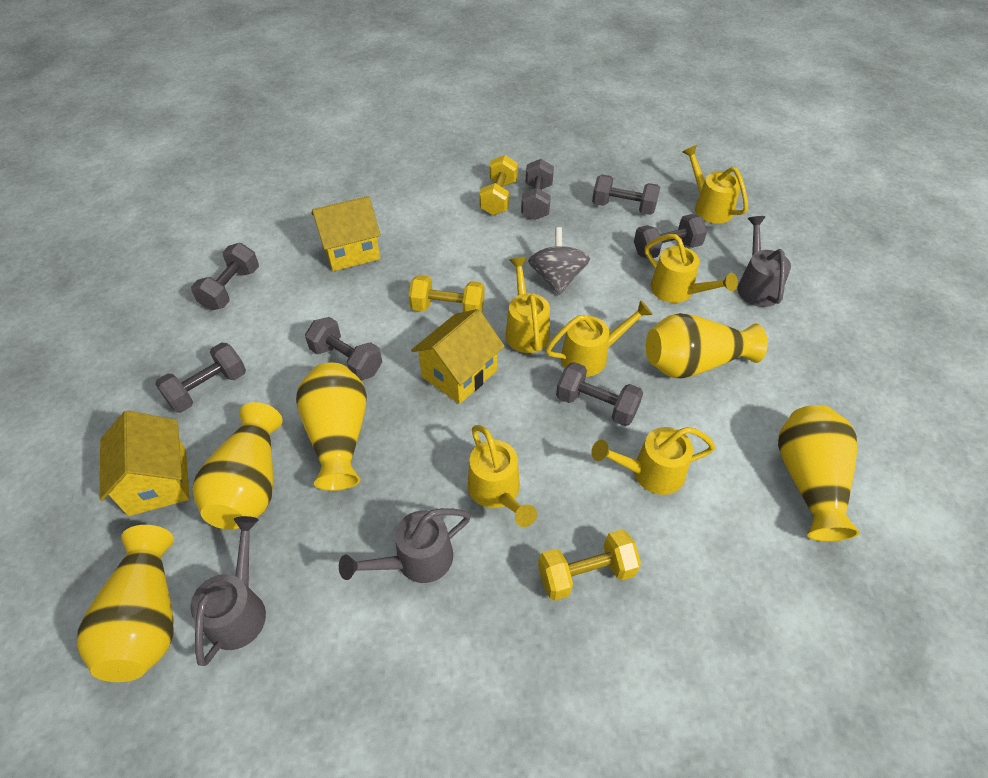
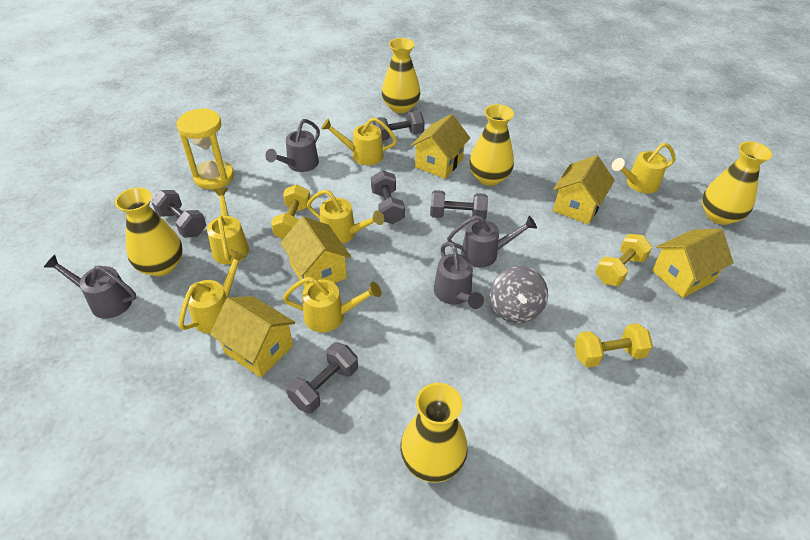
grey dumbbell: 7 -> 5
grey watering can: 3 -> 4
yellow hourglass: 0 -> 1
yellow house: 3 -> 5

